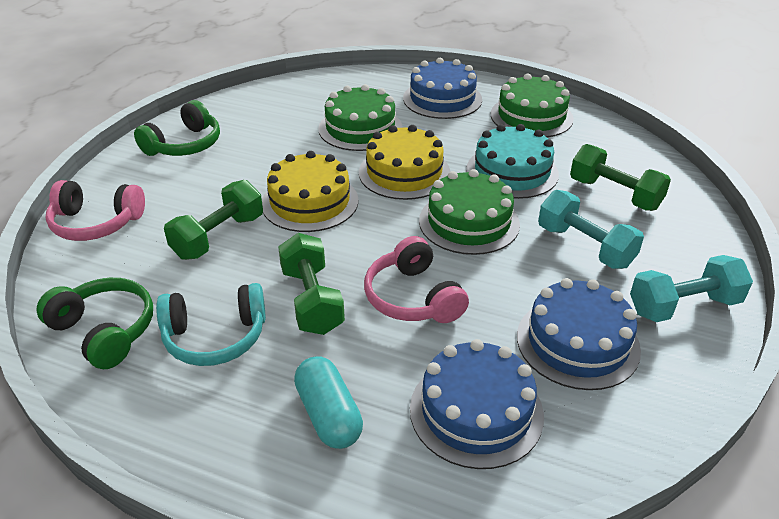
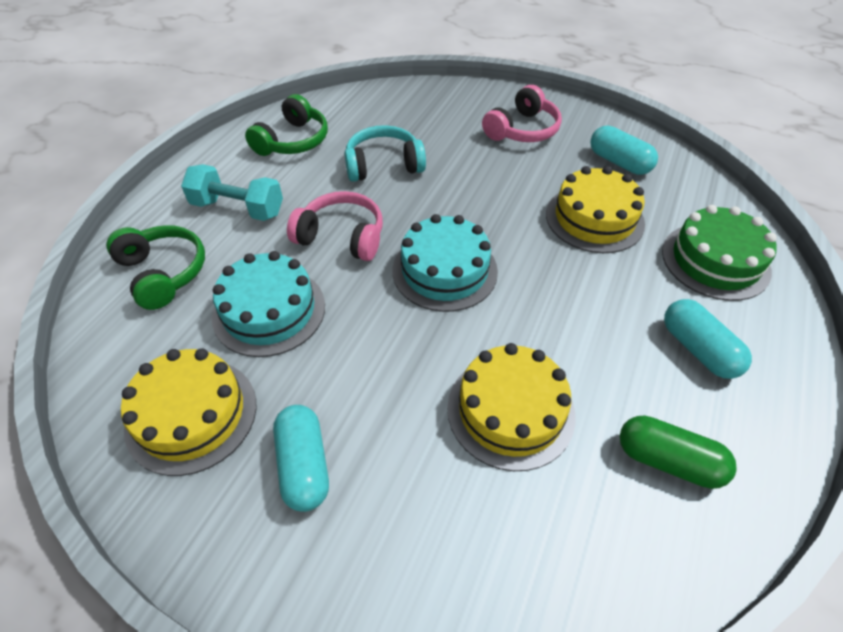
blue cake: 3 -> 0
green cake: 3 -> 1
green capsule: 0 -> 1
green dumbbell: 3 -> 0
turquoise cake: 1 -> 2
turquoise capsule: 1 -> 3
turquoise dumbbell: 2 -> 1
yellow cake: 2 -> 3

